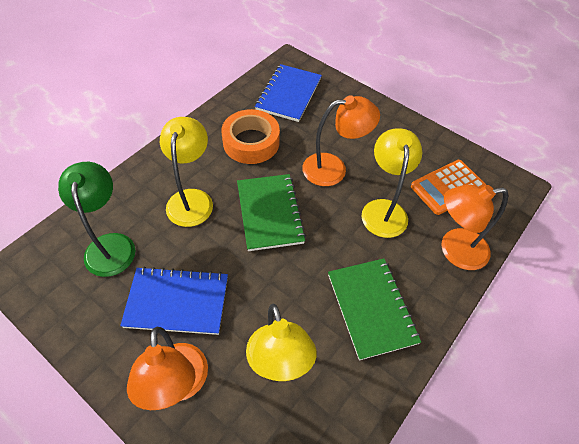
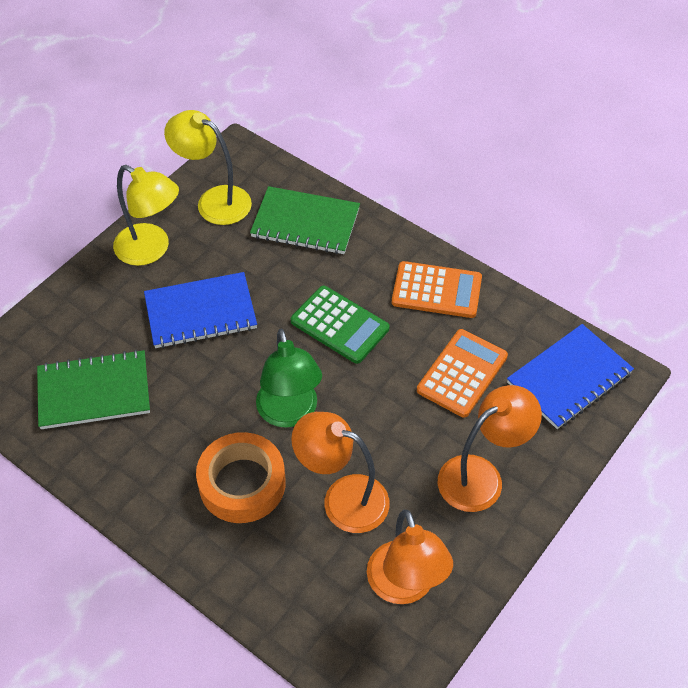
green calculator: 0 -> 1
orange calculator: 1 -> 2
yellow lamp: 3 -> 2

